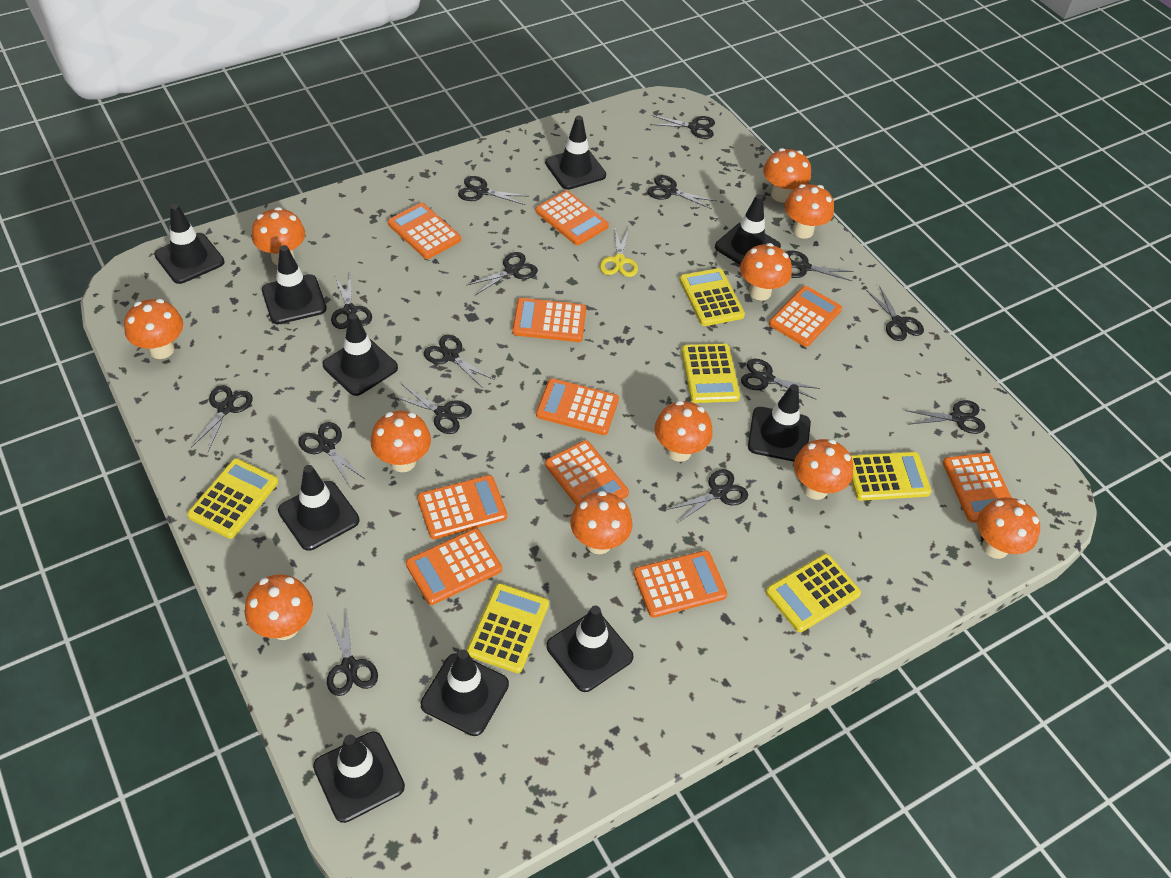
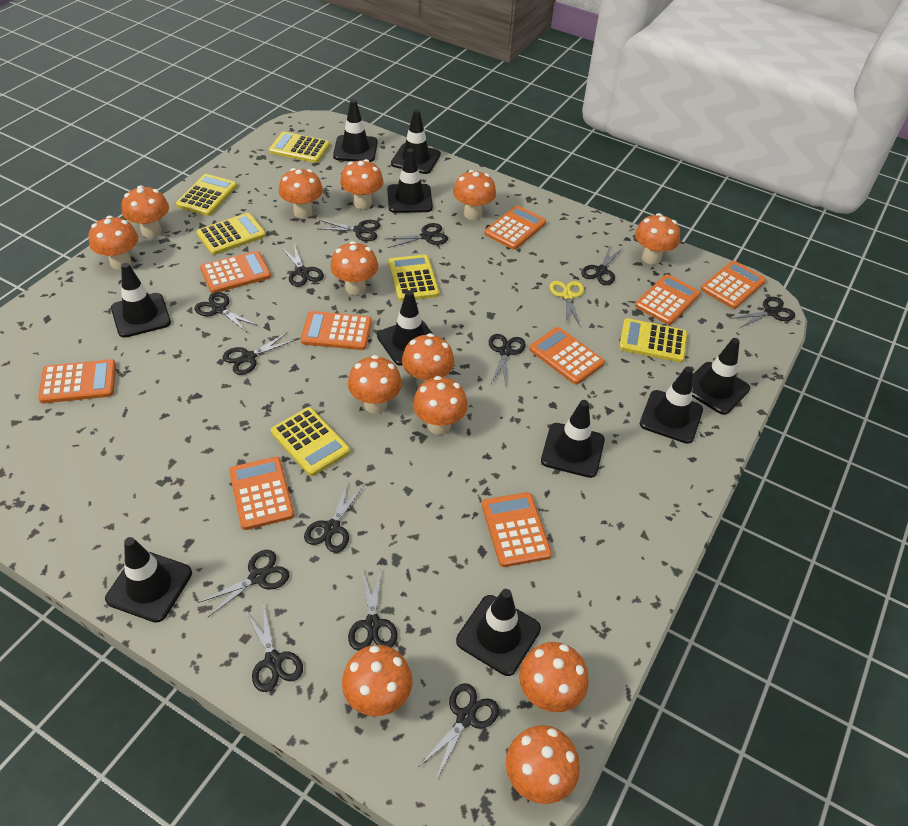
black scissors: 15 -> 13
orange calculator: 10 -> 9
orange mushroom: 11 -> 13

